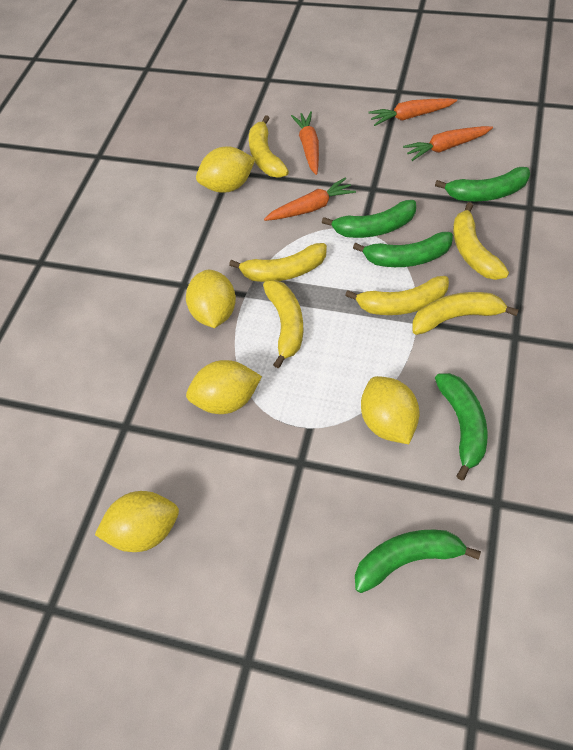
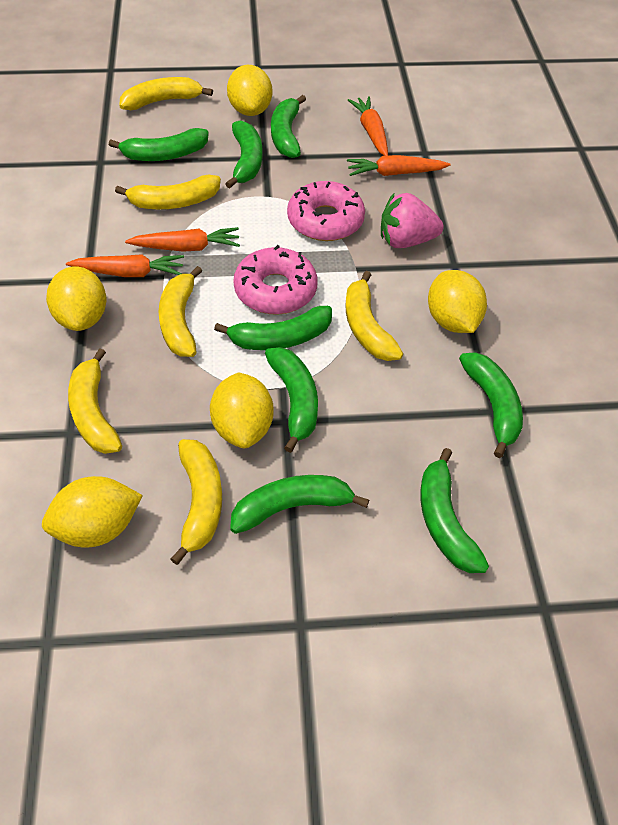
green banana: 5 -> 8
pink donut: 0 -> 2
pink strawberry: 0 -> 1

